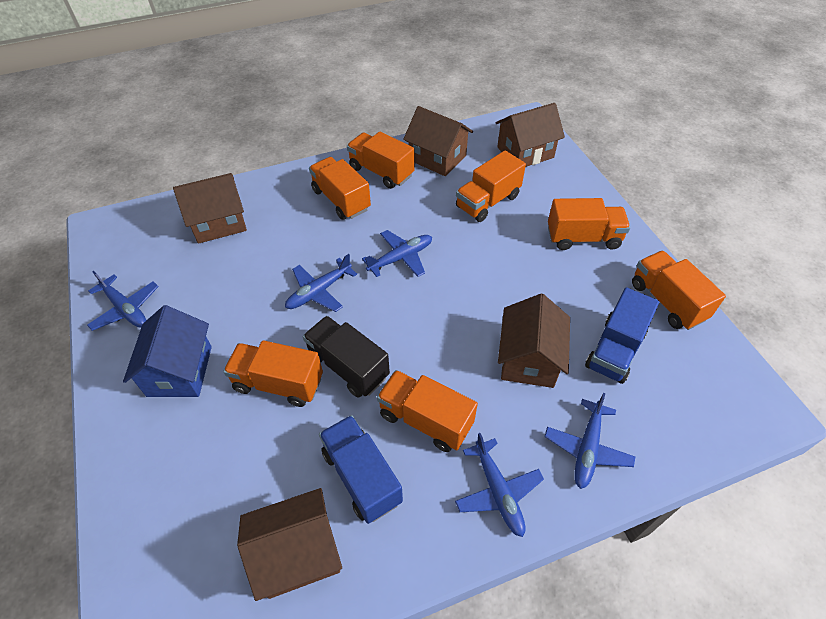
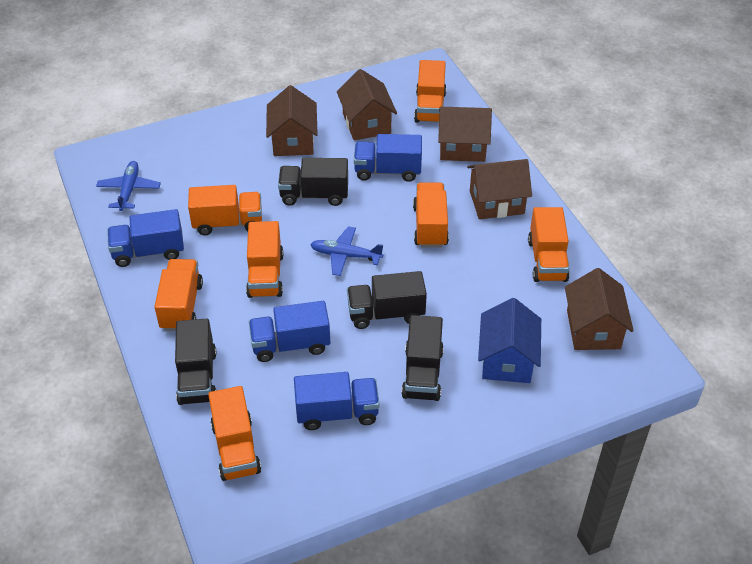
black truck: 1 -> 4
blue plane: 5 -> 2
blue truck: 2 -> 4

